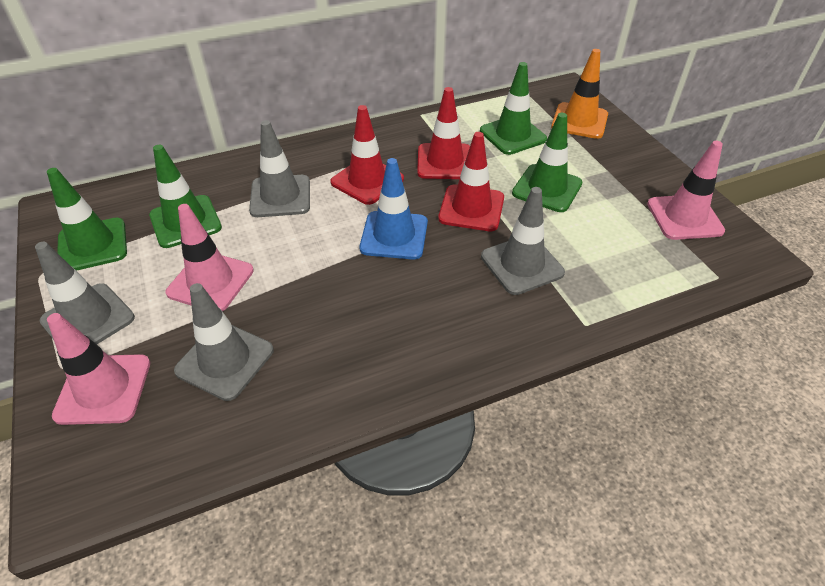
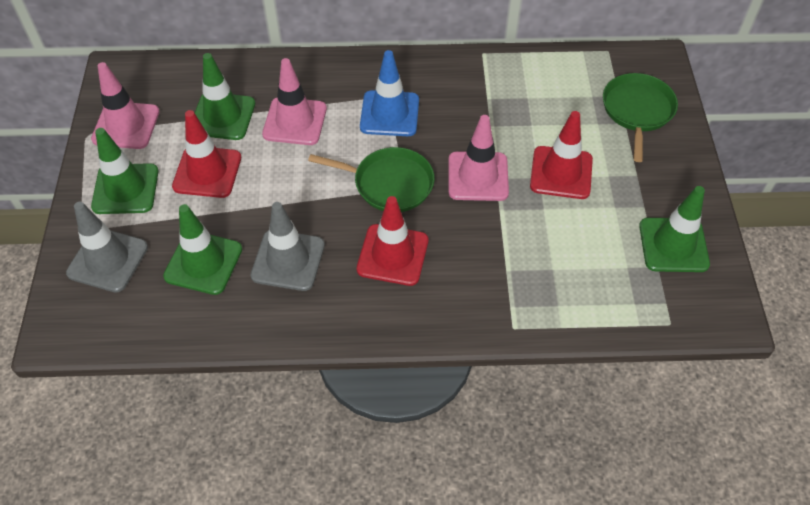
green pan: 0 -> 2
grey traffic cone: 4 -> 2
orange traffic cone: 1 -> 0

